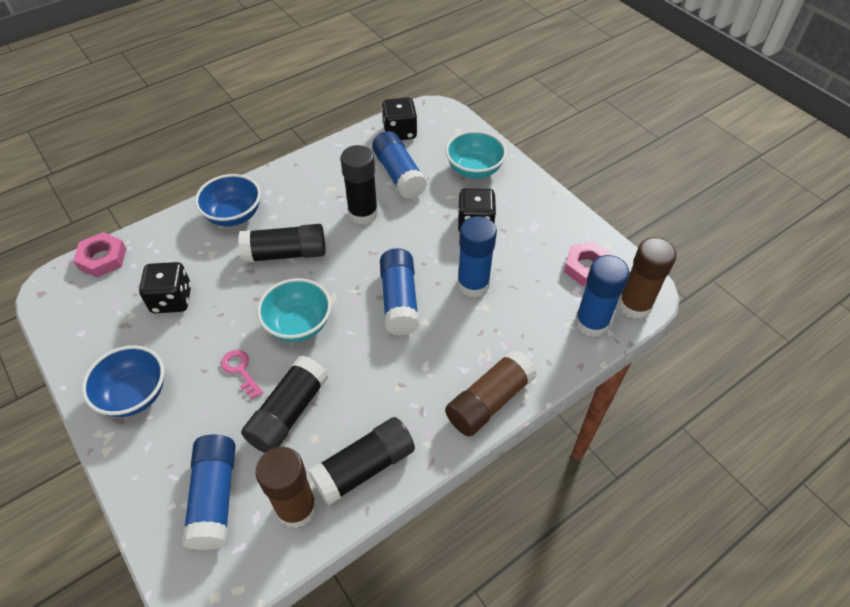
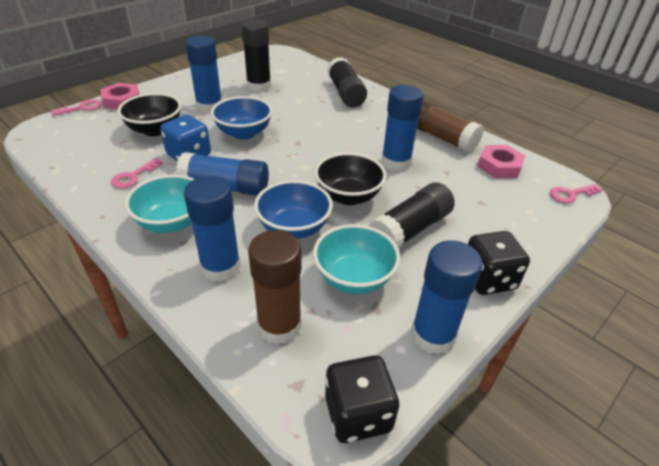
black bowl: 0 -> 2
black dice: 3 -> 2
black glue stick: 4 -> 3
blue dice: 0 -> 1
brown glue stick: 3 -> 2
pink key: 1 -> 3

